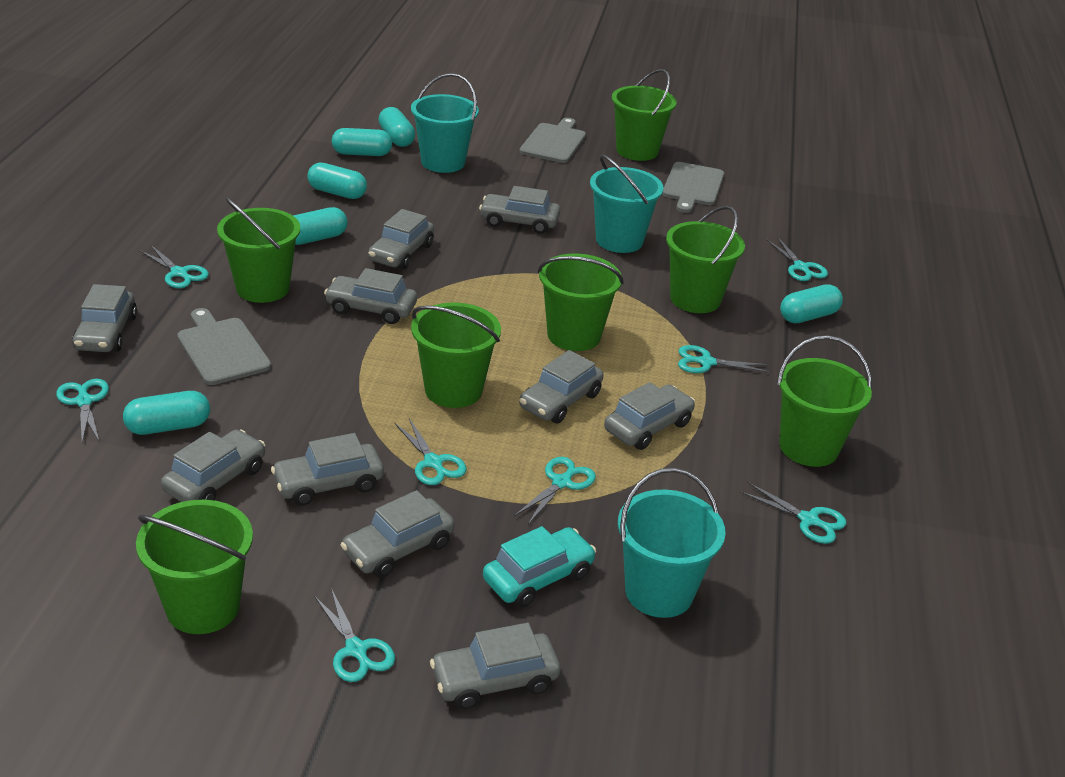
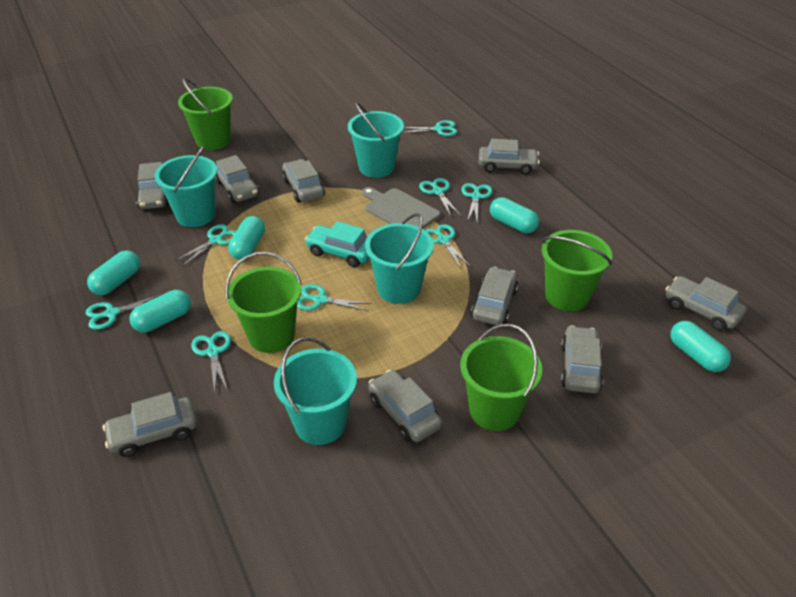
green bucket: 7 -> 4
grey car: 10 -> 9
grey cutting board: 3 -> 1
turquoise bucket: 3 -> 4
turquoise capsule: 6 -> 5

